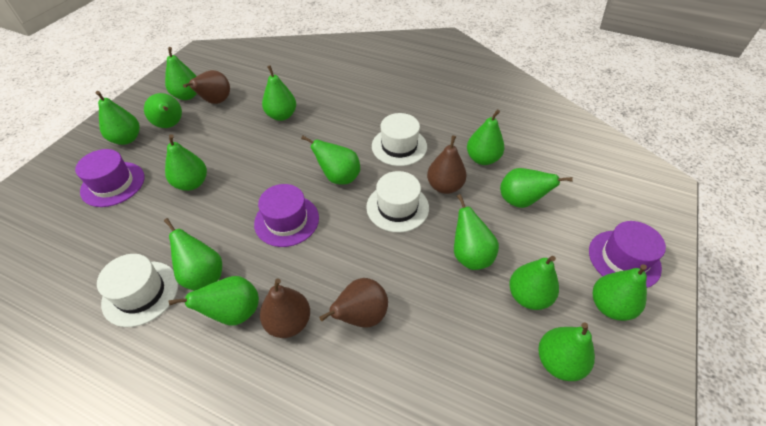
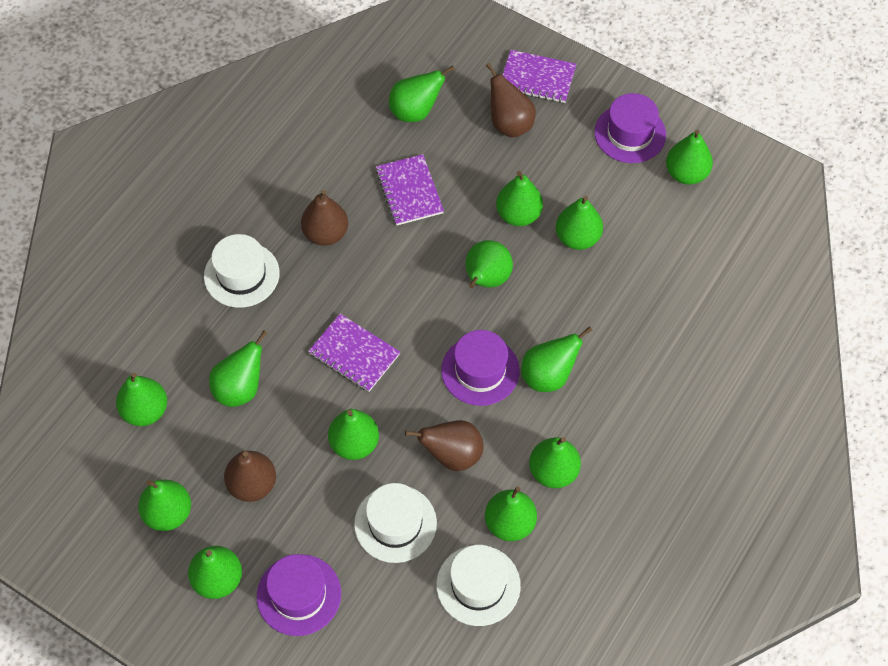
green pear: 14 -> 13
purple notebook: 0 -> 3

